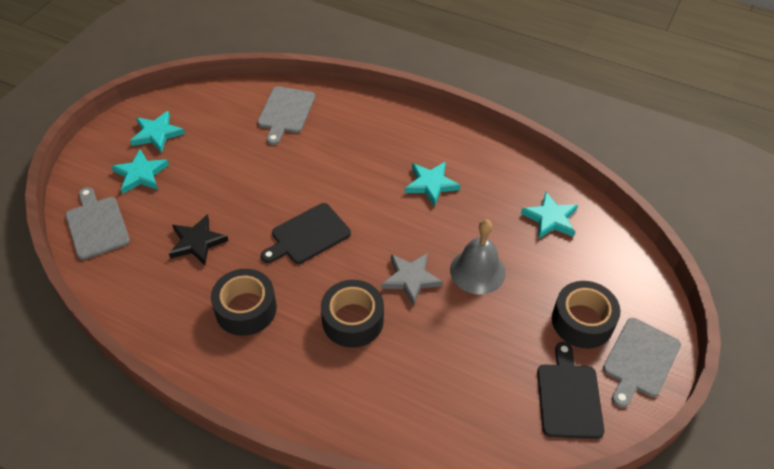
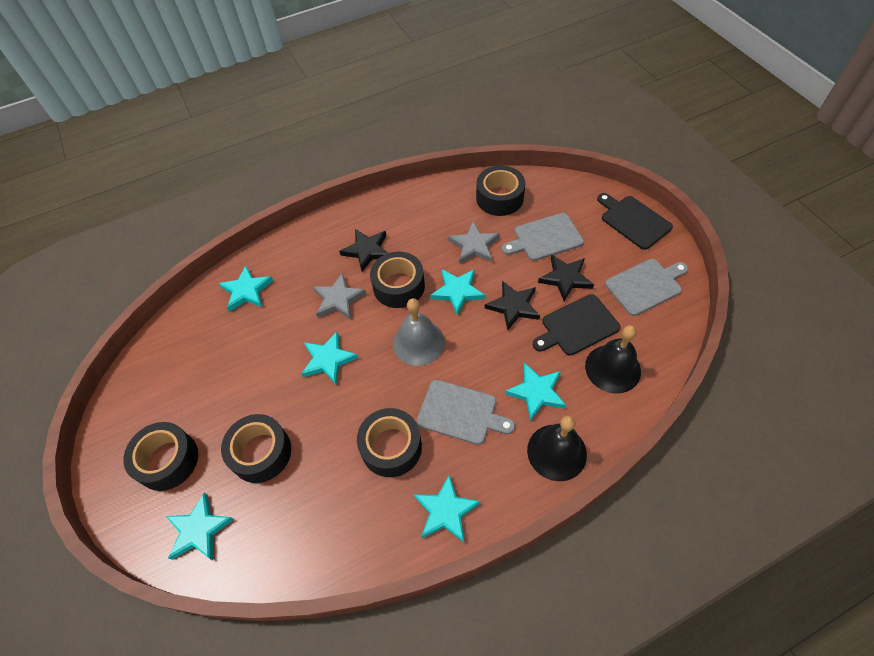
black bell: 0 -> 2
black star: 1 -> 3
black tape: 3 -> 5
grey star: 1 -> 2
turquoise star: 4 -> 6

